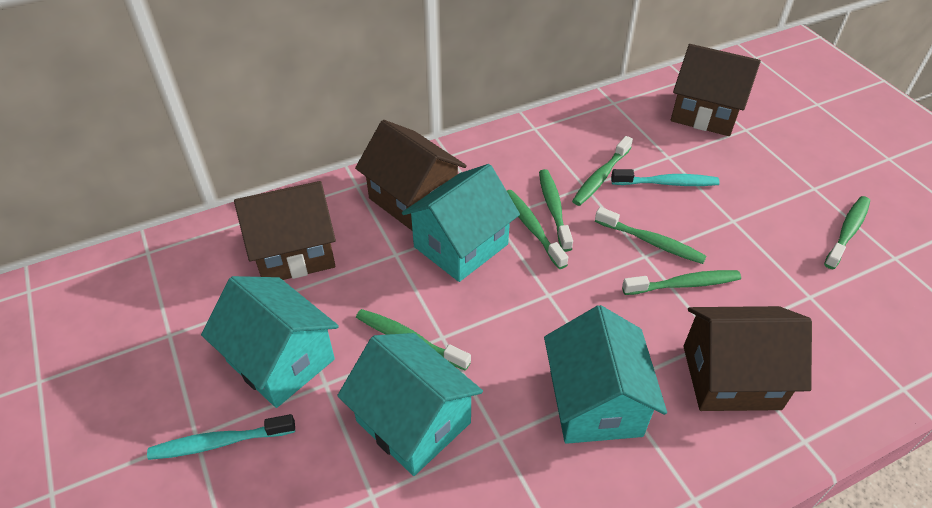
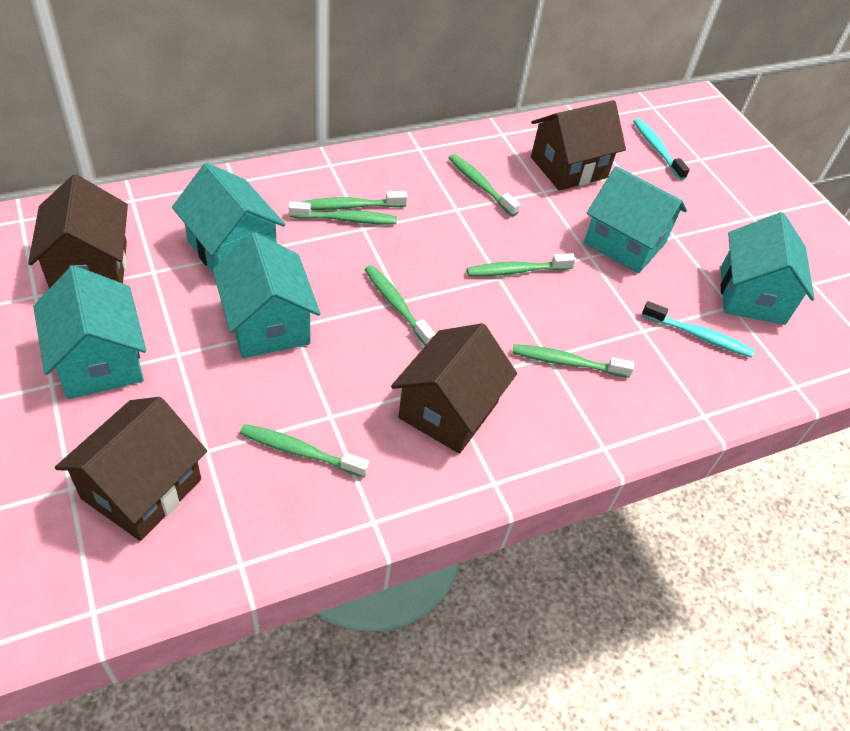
turquoise house: 4 -> 5

